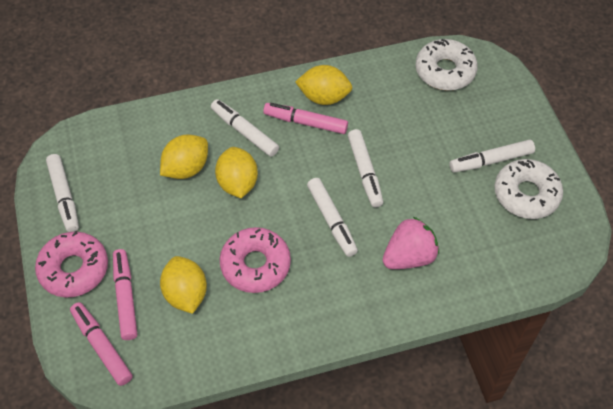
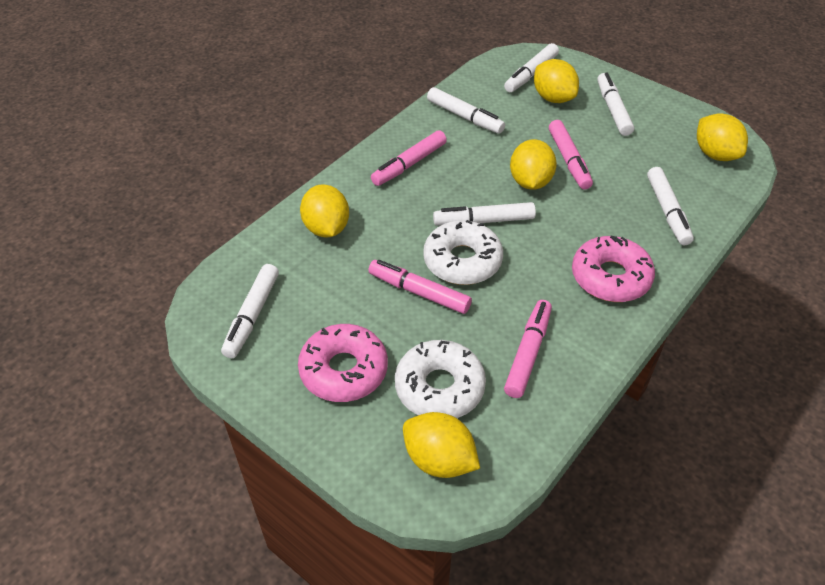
pink marker: 3 -> 4
pink strawberry: 1 -> 0
white marker: 5 -> 6
yellow lemon: 4 -> 5

